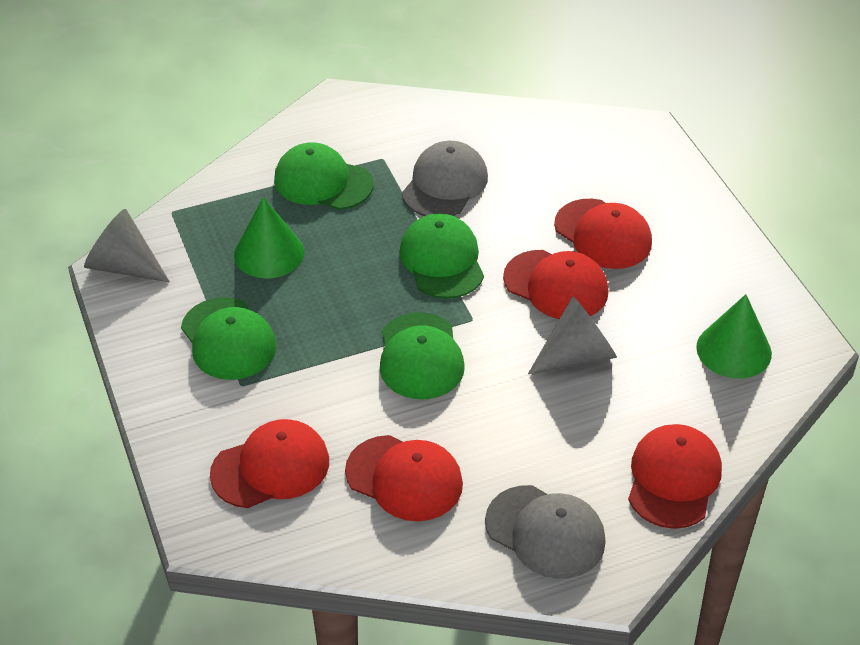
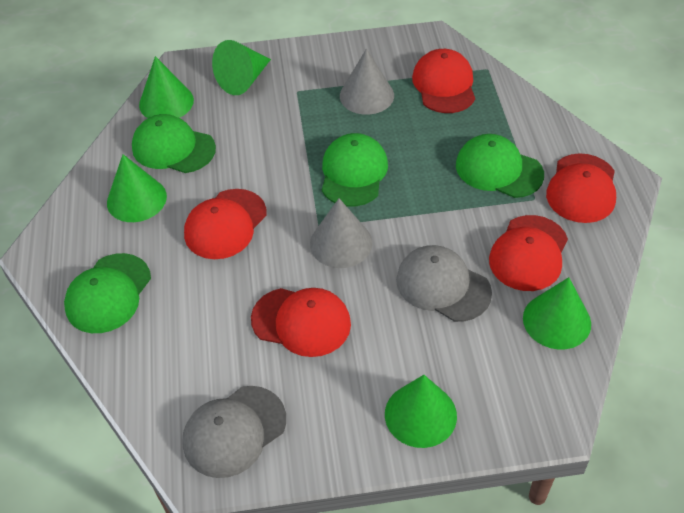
green cone: 2 -> 5

